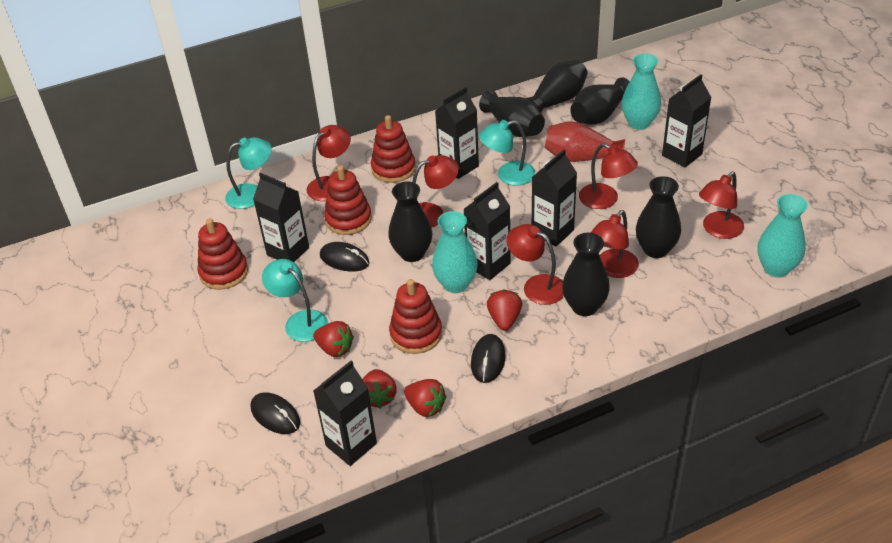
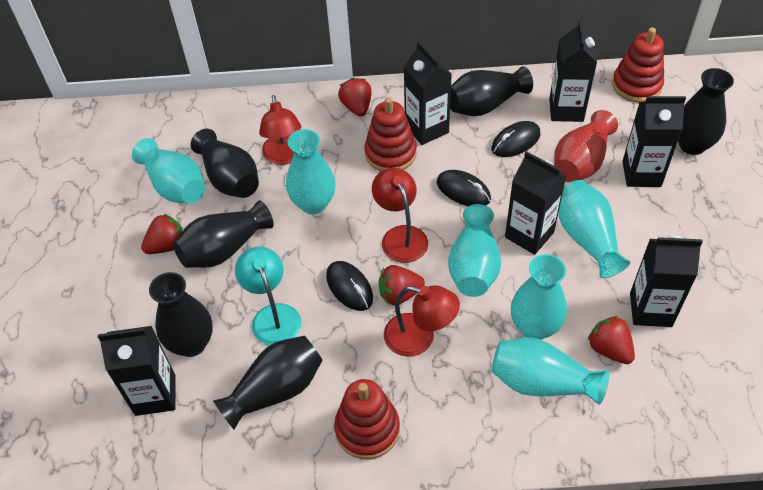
red lamp: 6 -> 3
red stacking toy: 4 -> 3
turquoise lamp: 3 -> 1
turquoise vase: 3 -> 6

